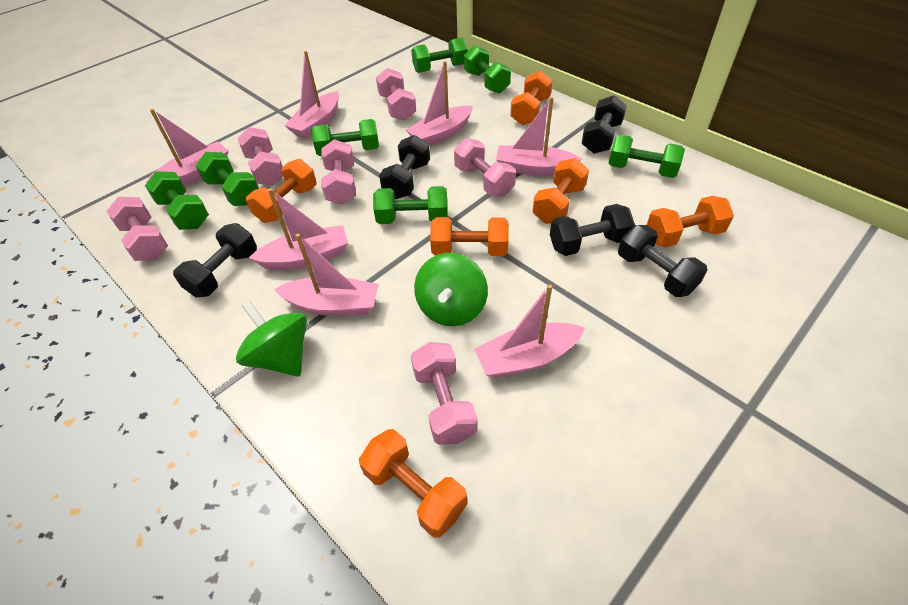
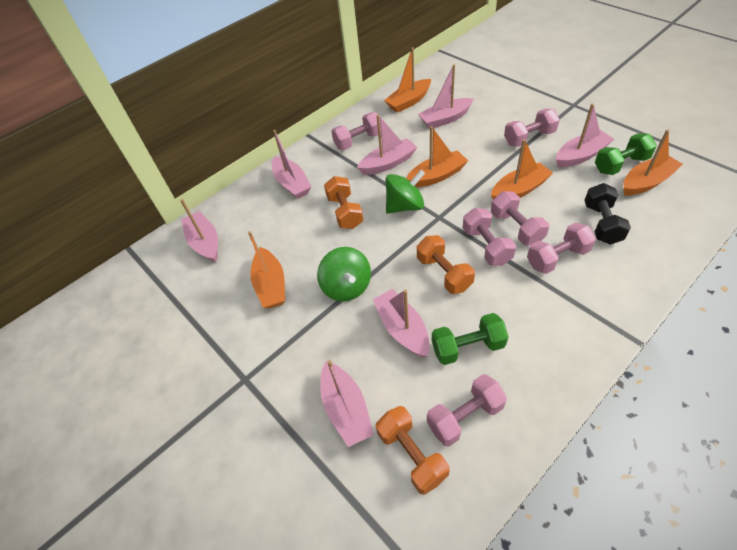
black dumbbell: 5 -> 1
green dumbbell: 7 -> 2
orange boat: 0 -> 5
orange dumbbell: 6 -> 3

